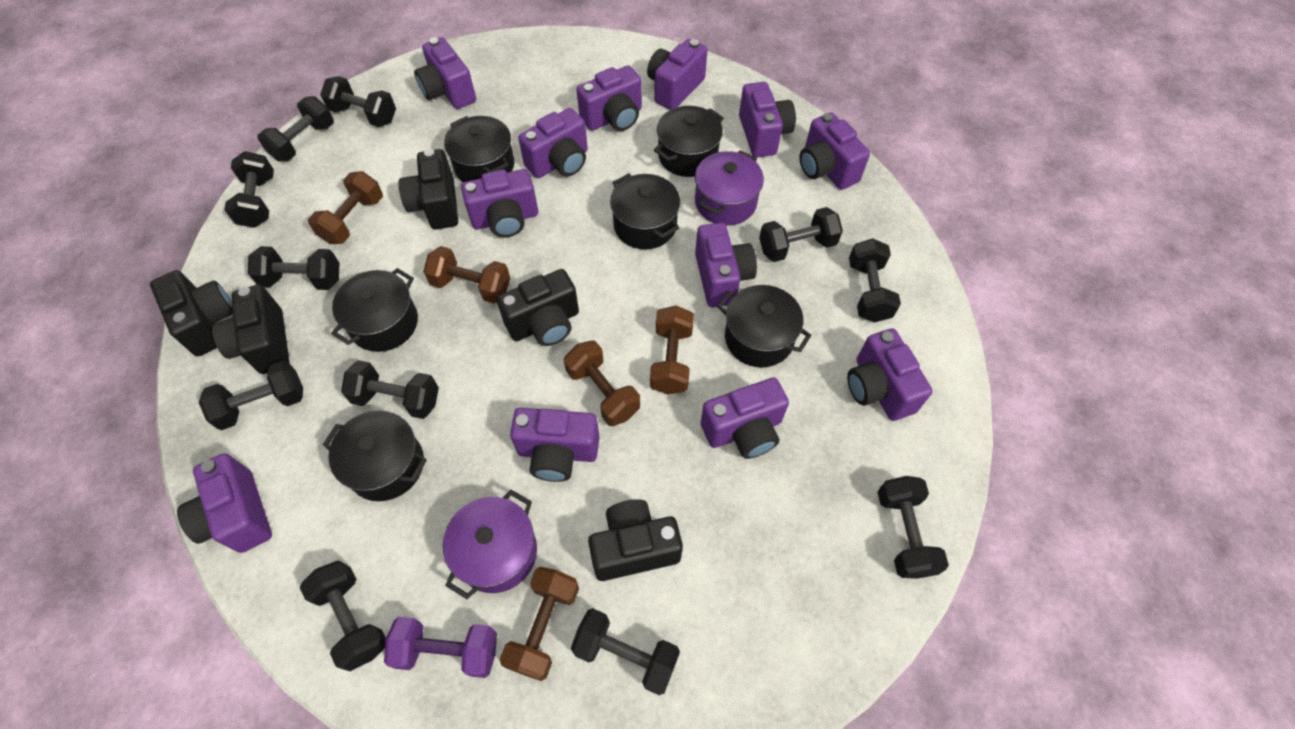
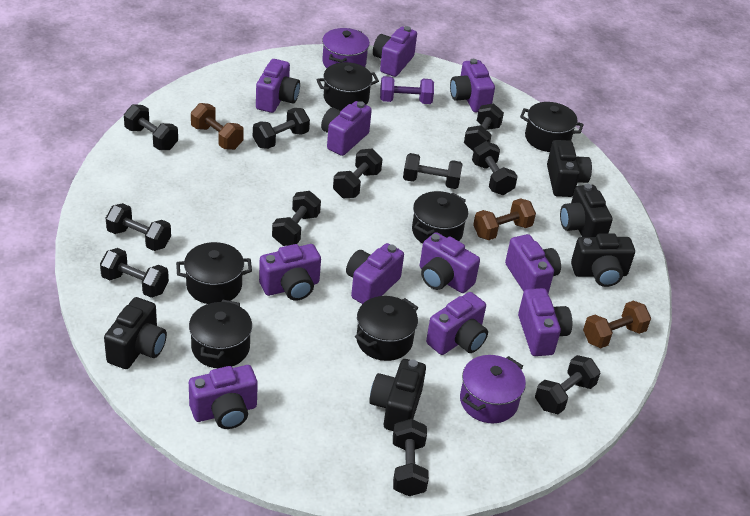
brown dumbbell: 5 -> 3
purple camera: 12 -> 11

